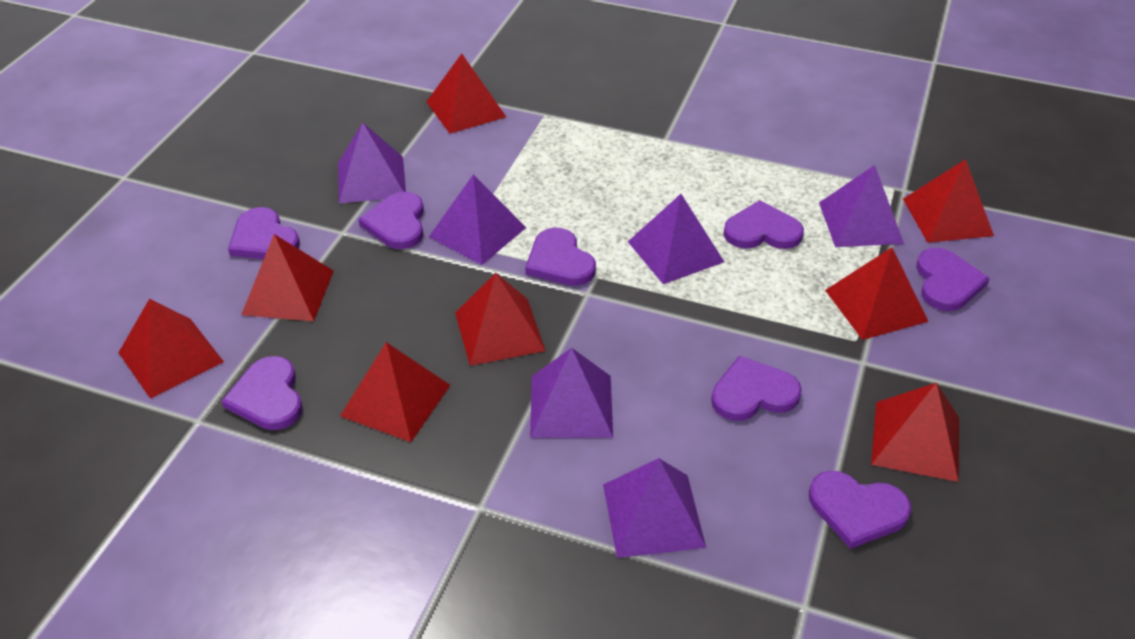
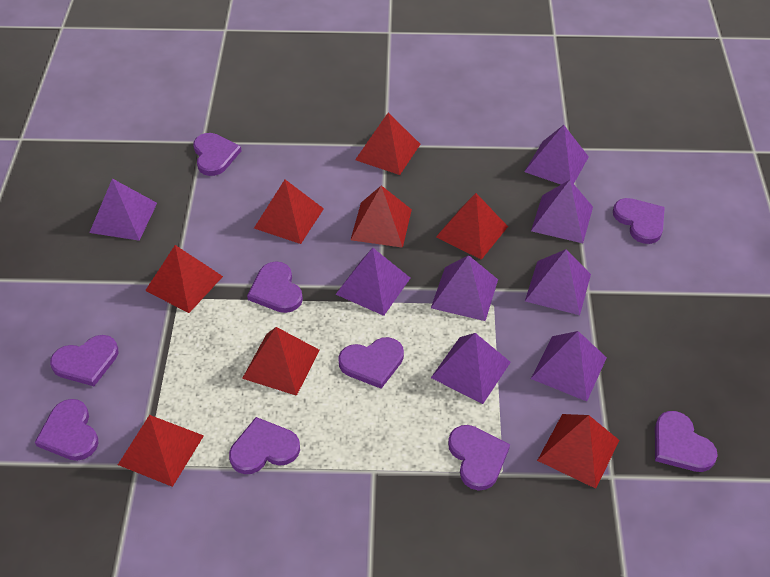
purple heart: 8 -> 9
purple pyramid: 6 -> 8

